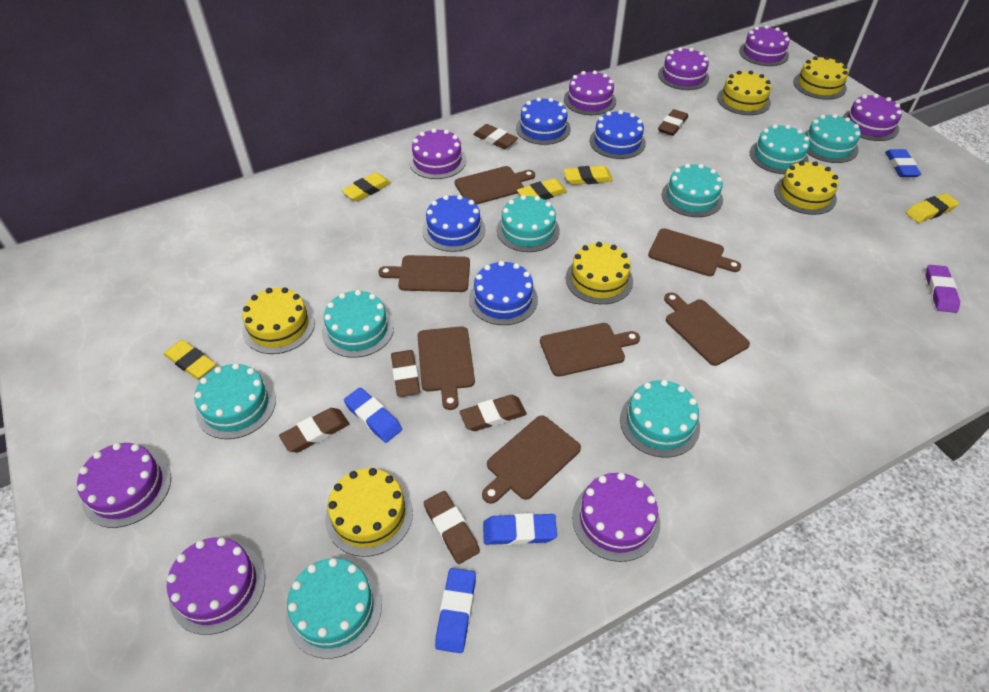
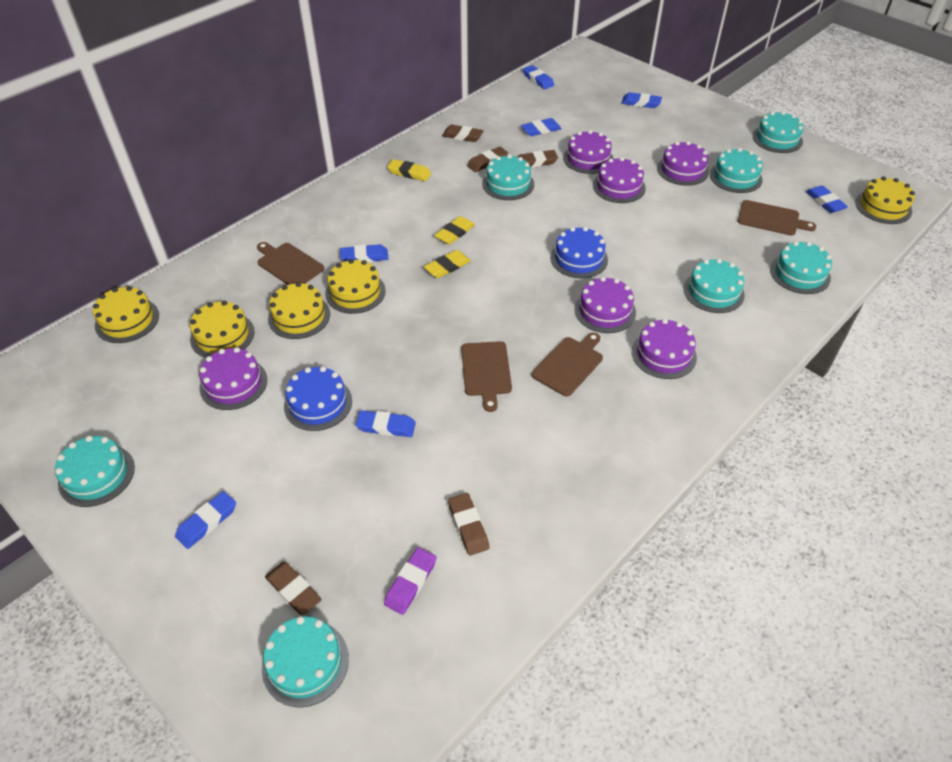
blue cake: 4 -> 2
blue eraser: 4 -> 7
brown cutting board: 7 -> 4
brown eraser: 6 -> 5
purple cake: 8 -> 6
turquoise cake: 8 -> 7
yellow cake: 6 -> 5
yellow eraser: 5 -> 3

